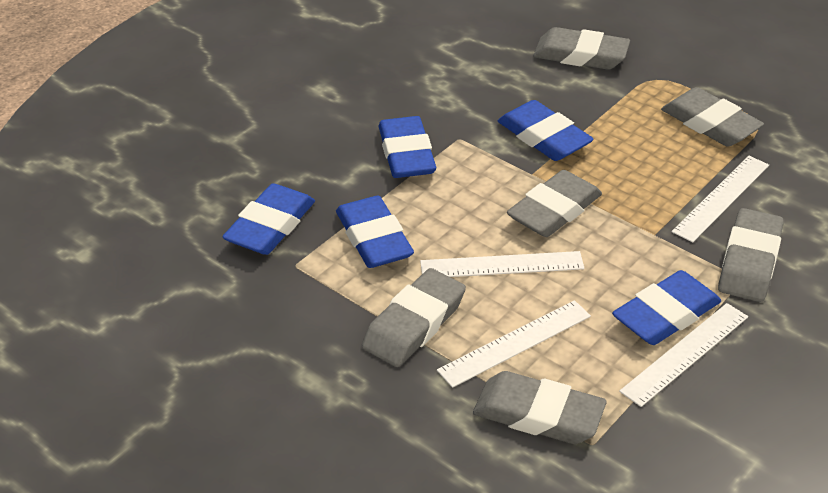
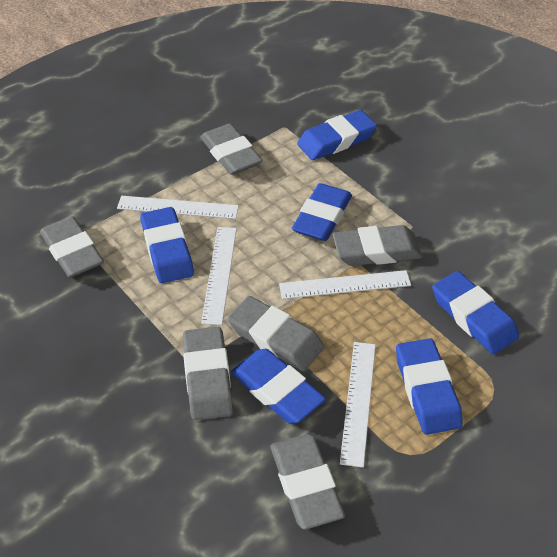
blue eraser: 5 -> 6

